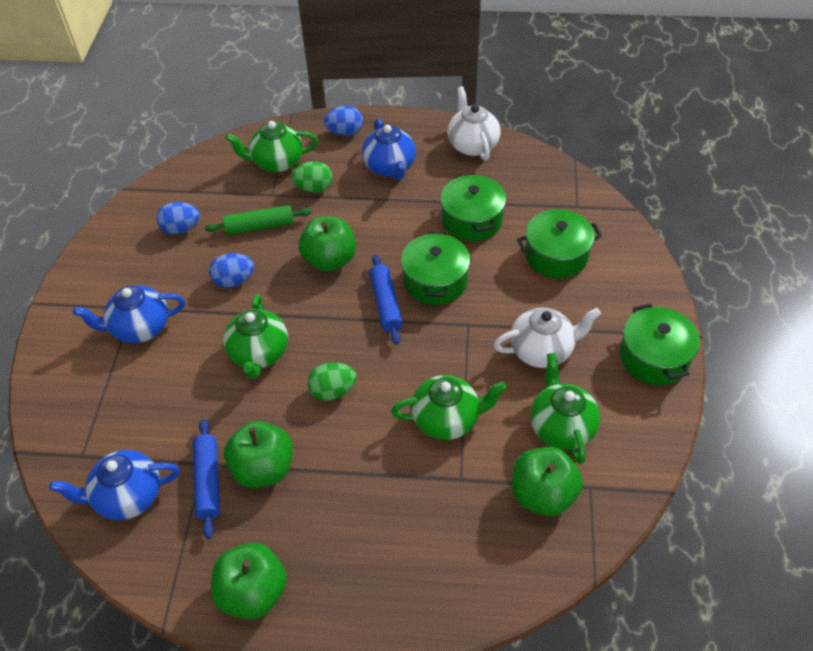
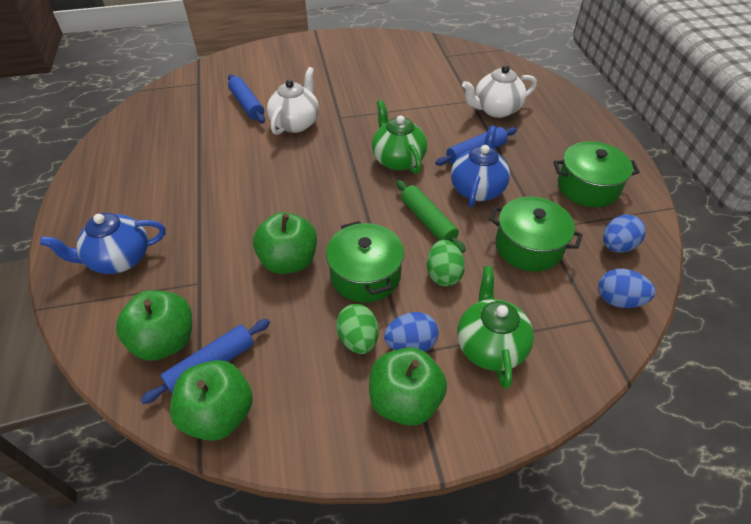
blue rolling pin: 2 -> 3
blue teapot: 3 -> 2
green pot: 4 -> 3
green teapot: 4 -> 2

